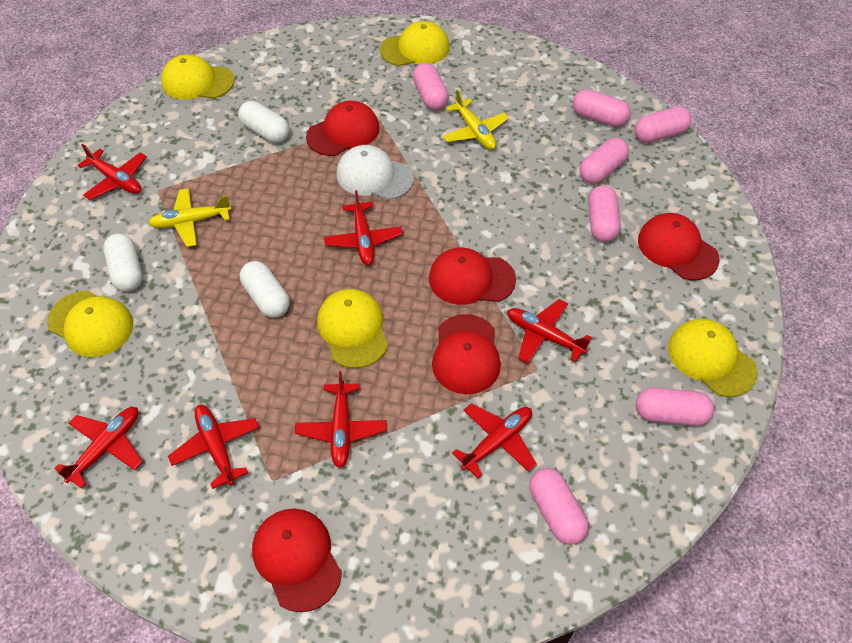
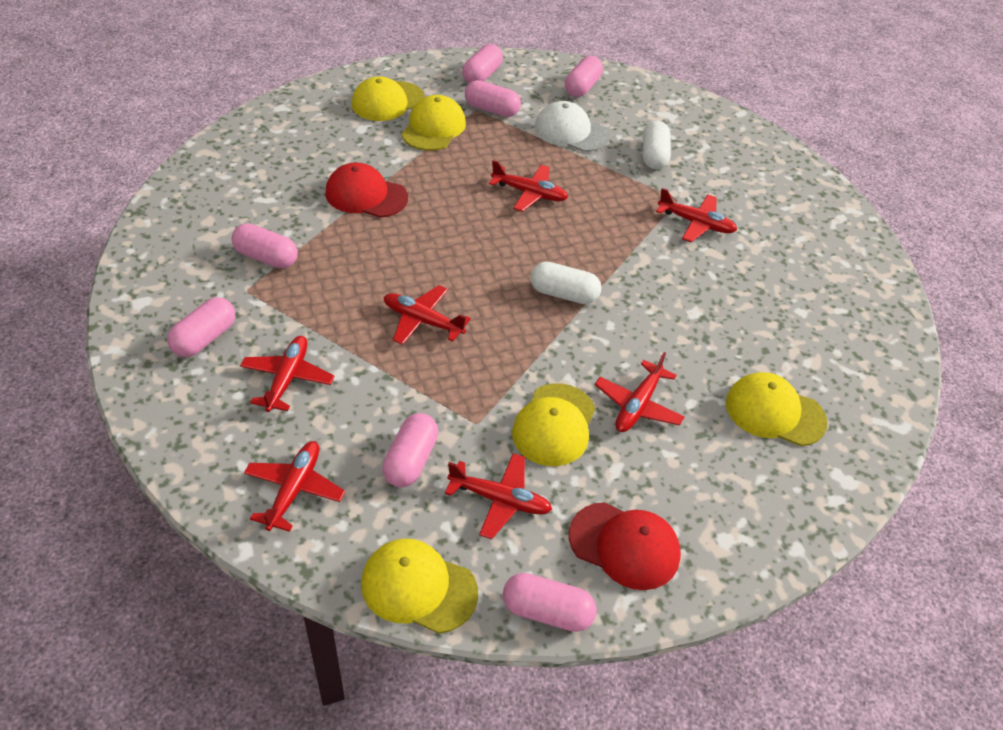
red cap: 5 -> 2
white capsule: 3 -> 2
yellow plane: 2 -> 0

